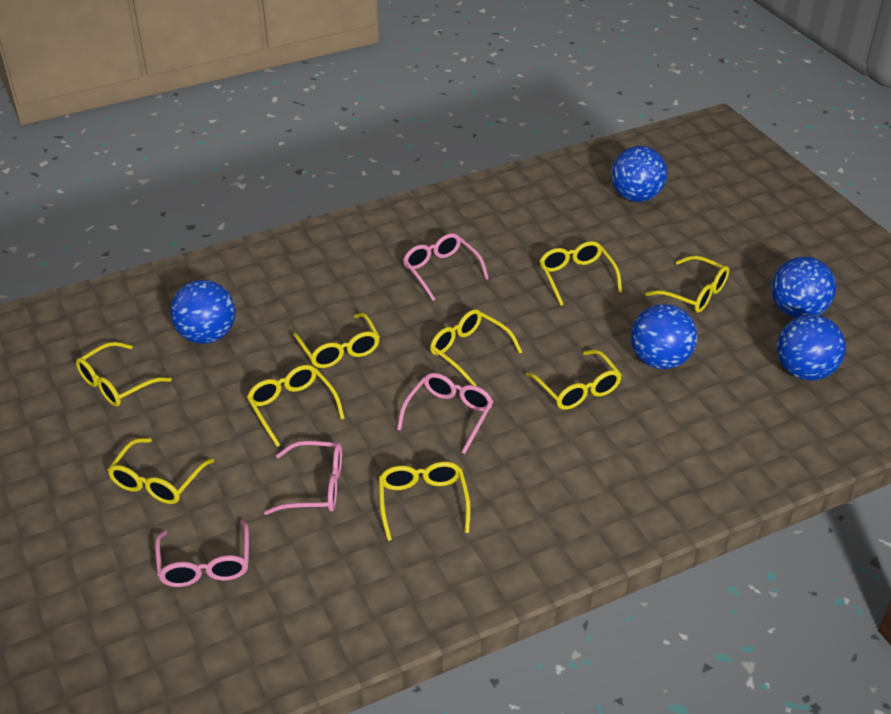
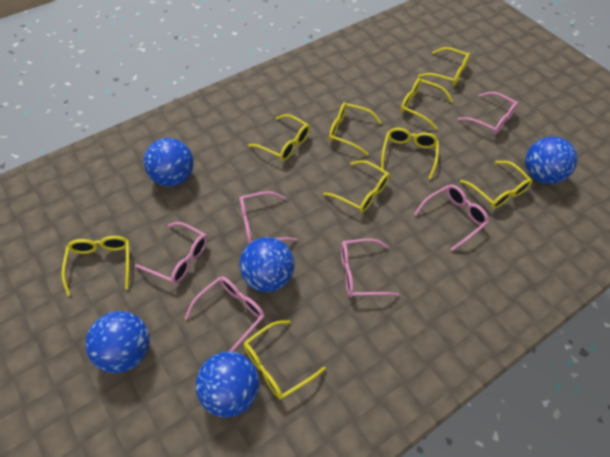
pink glasses: 4 -> 6

